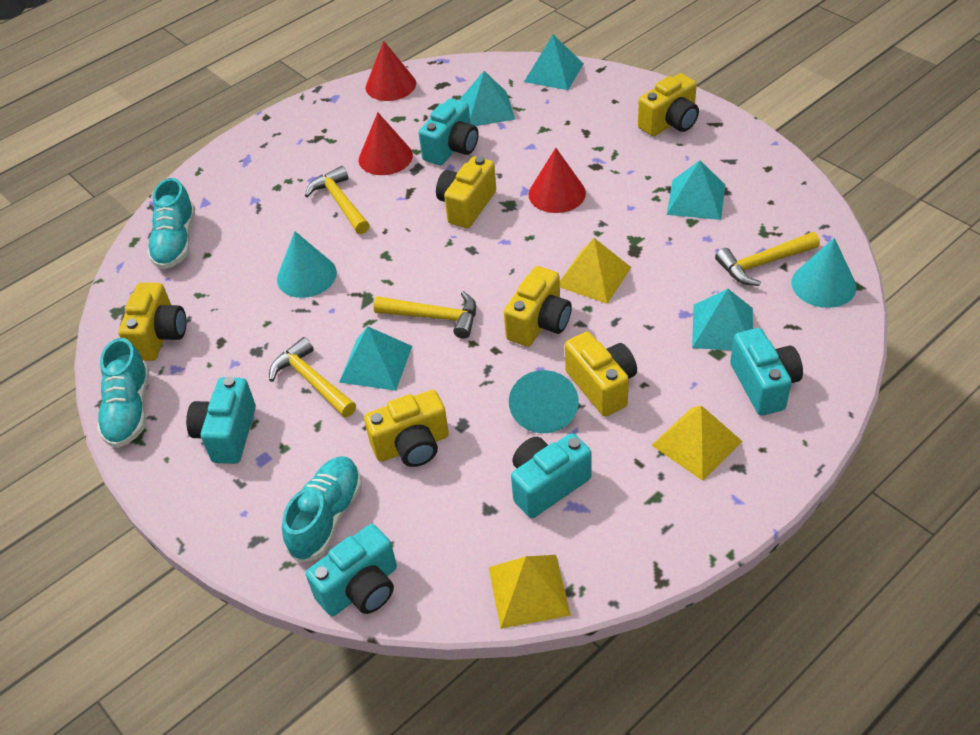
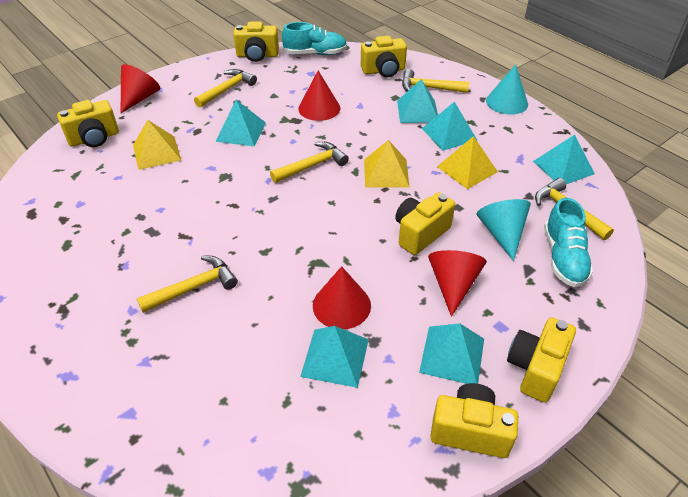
red cone: 3 -> 4
turquoise camera: 5 -> 0
turquoise cone: 3 -> 2
turquoise pyramid: 5 -> 6
turquoise shoe: 3 -> 2
yellow hammer: 4 -> 5

